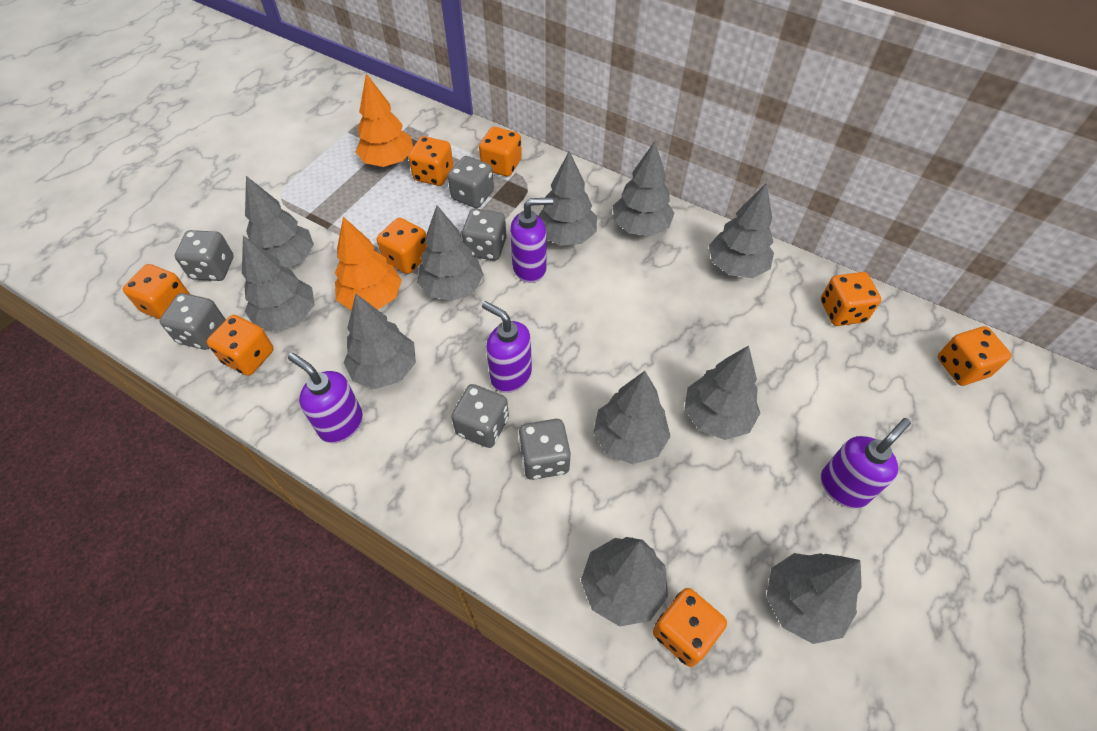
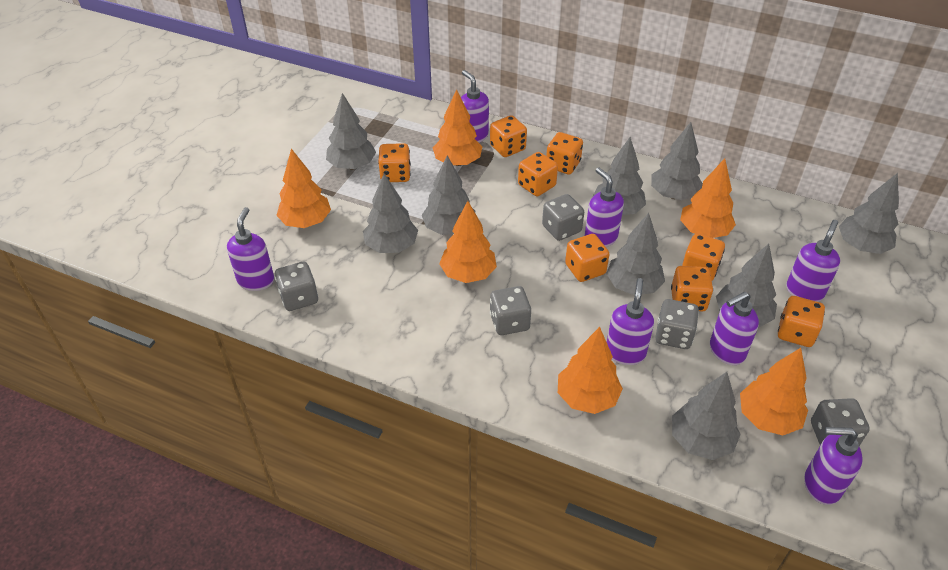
grey dice: 6 -> 5
grey tree: 11 -> 9
orange tree: 2 -> 6
purple soap dispenser: 4 -> 7

